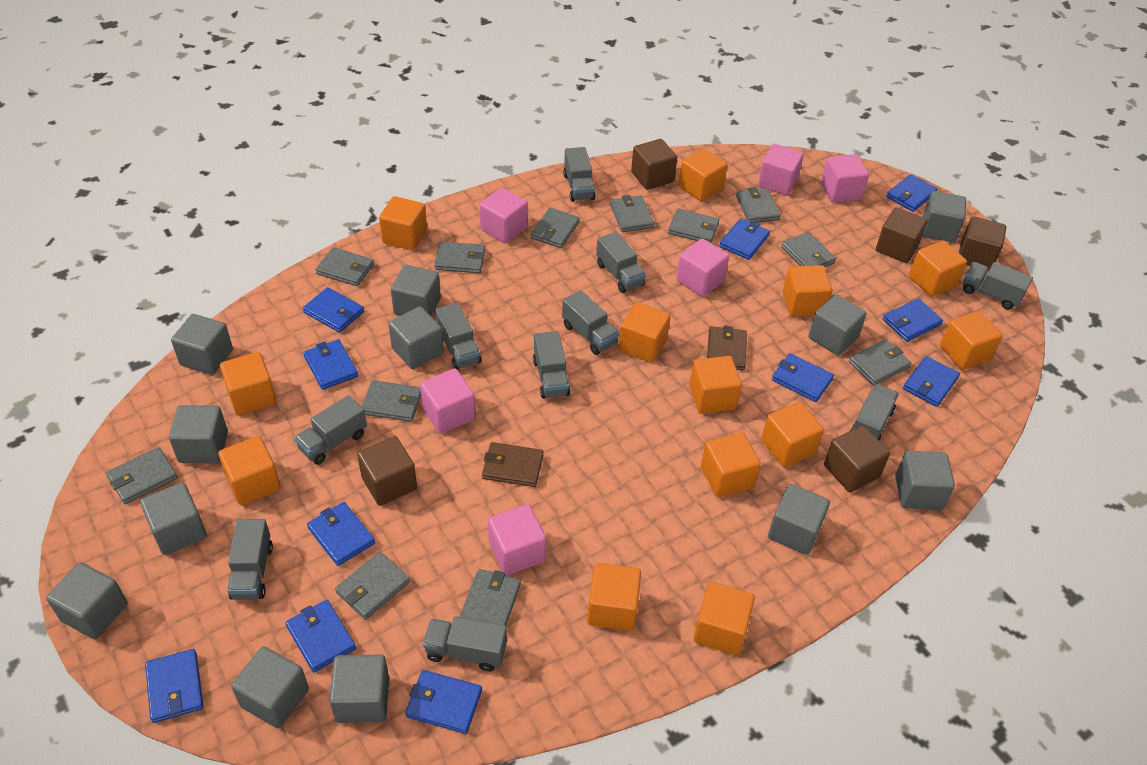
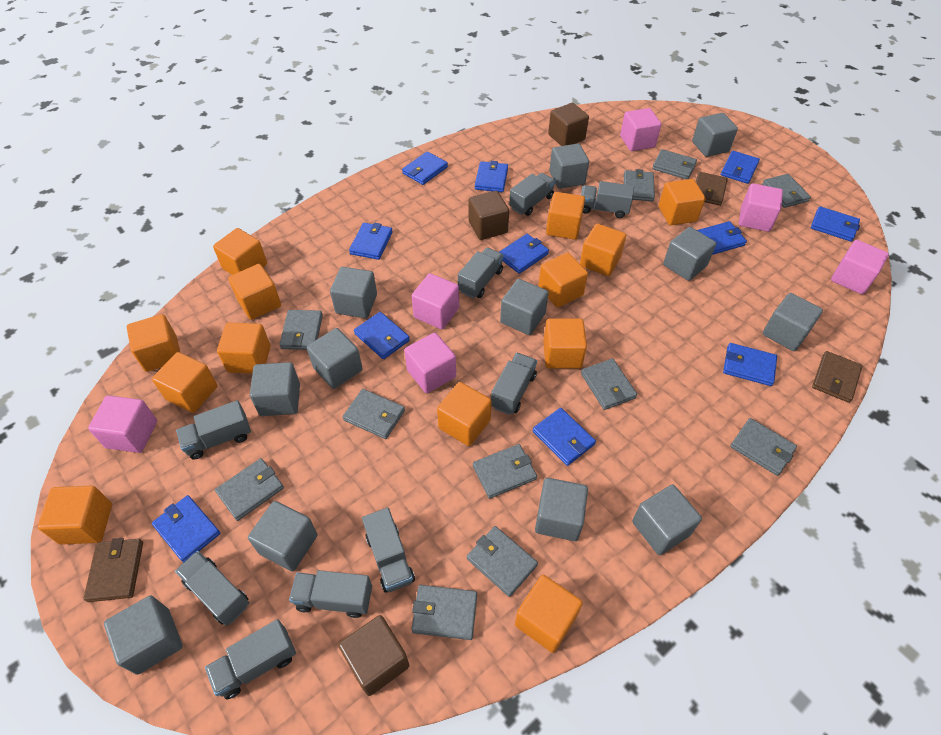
brown cube: 5 -> 3
brown wallet: 2 -> 3
grey truck: 10 -> 9
grey wallet: 12 -> 11

